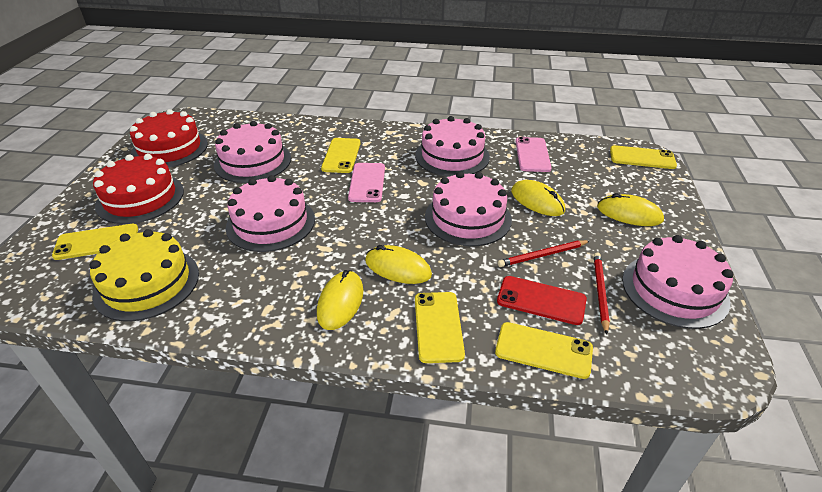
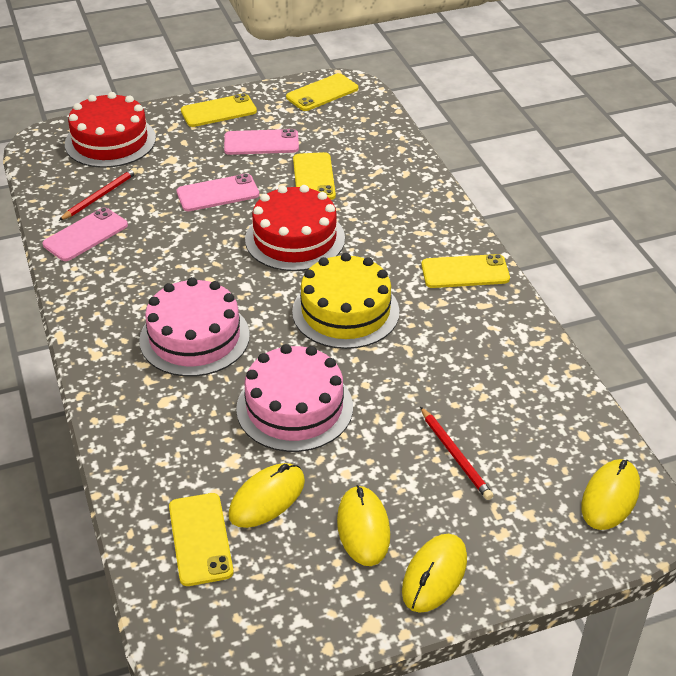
pink cake: 5 -> 2
pink phone: 2 -> 3
red phone: 1 -> 0

